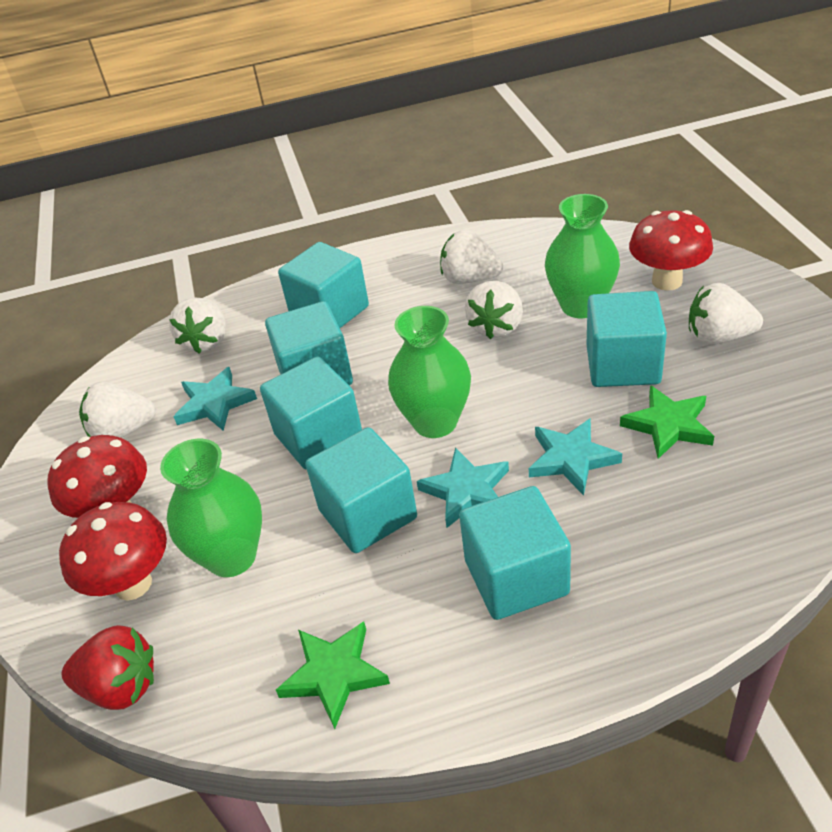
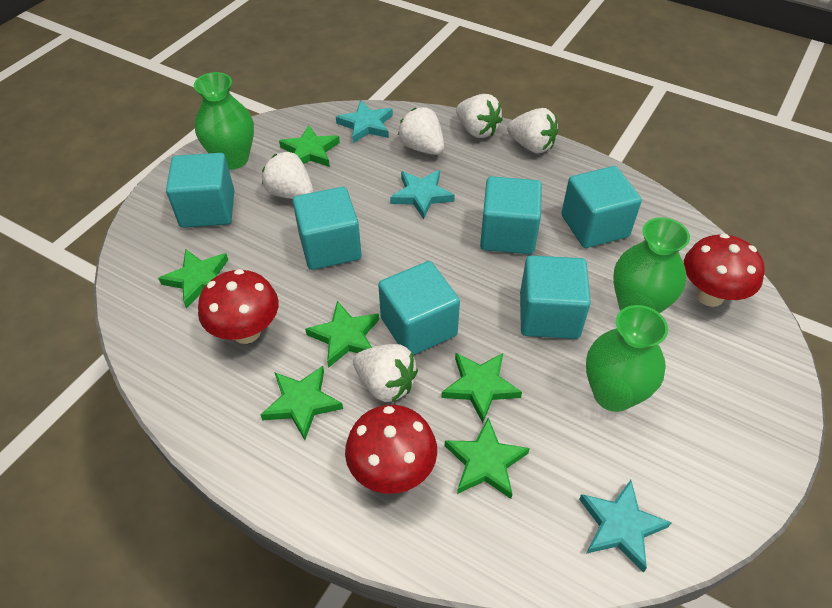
green star: 2 -> 6
red strawberry: 1 -> 0

